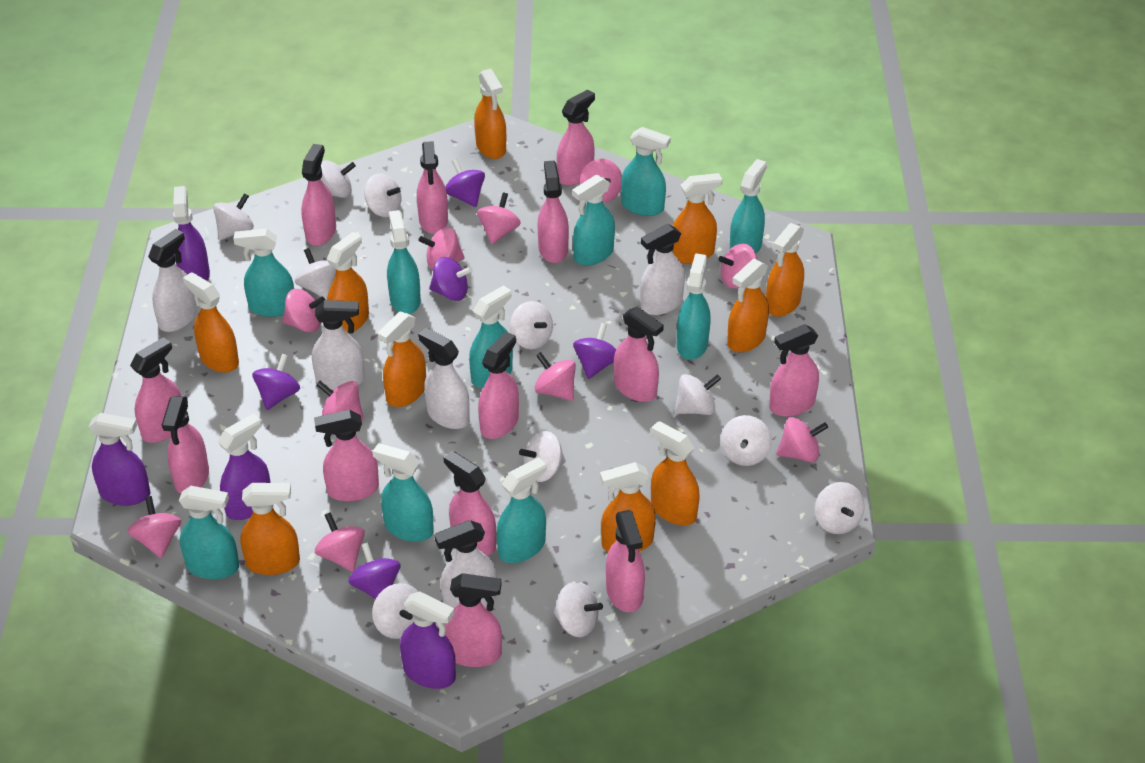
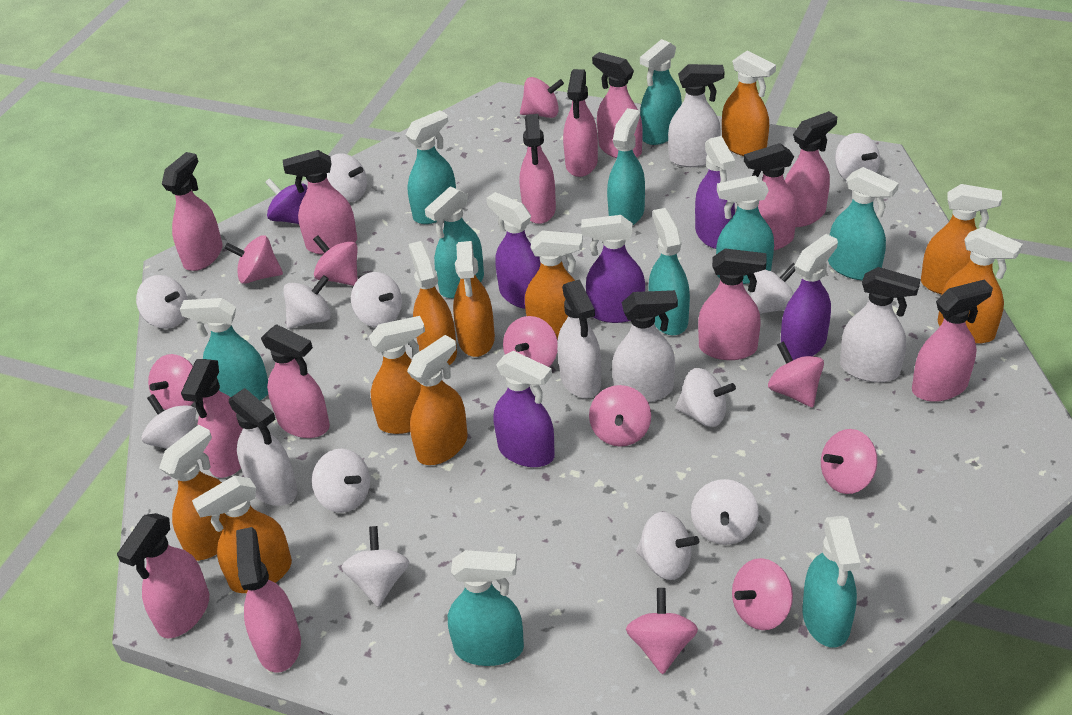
purple spinning top: 5 -> 1
purple spray bottle: 4 -> 5
white spinning top: 11 -> 12

